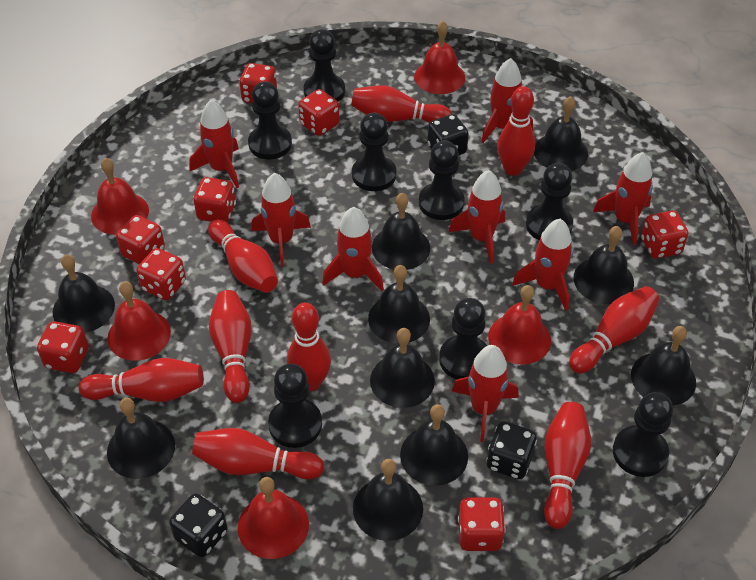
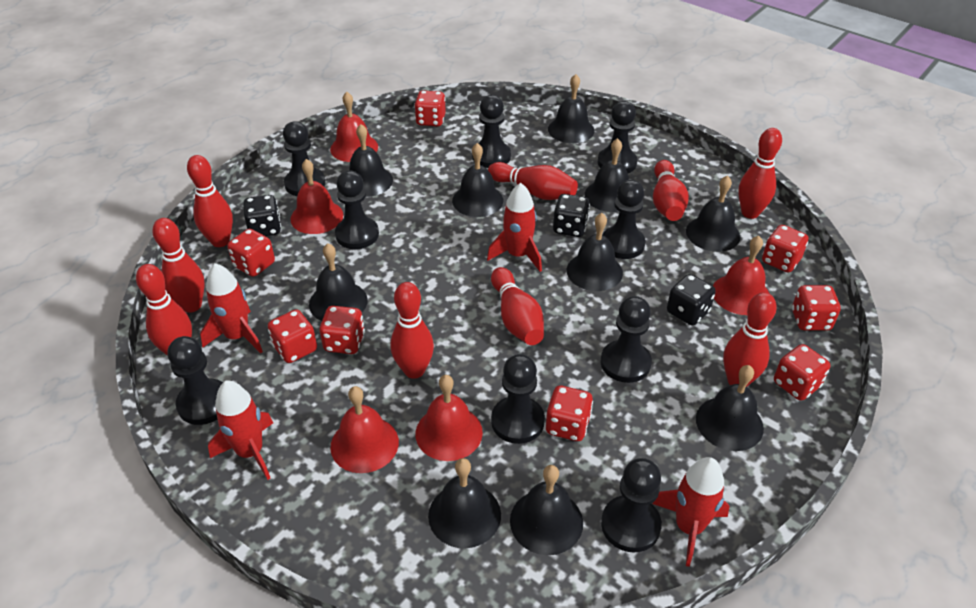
black pawn: 8 -> 9
red rocket: 8 -> 4

